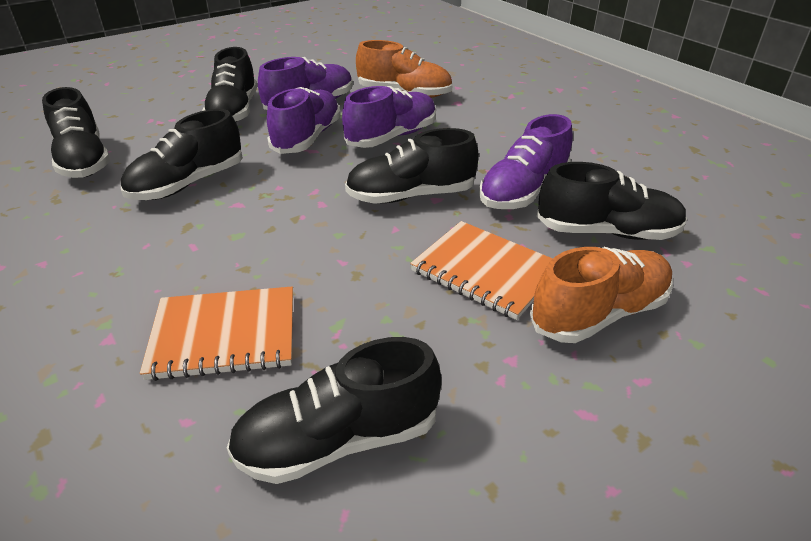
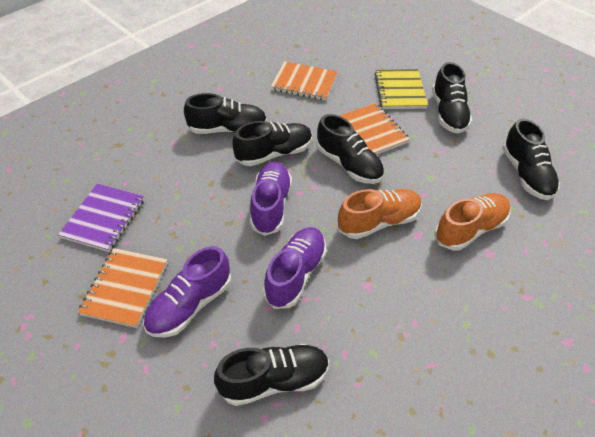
orange notebook: 2 -> 3
purple notebook: 0 -> 1
purple shoe: 4 -> 3
yellow notebook: 0 -> 1

